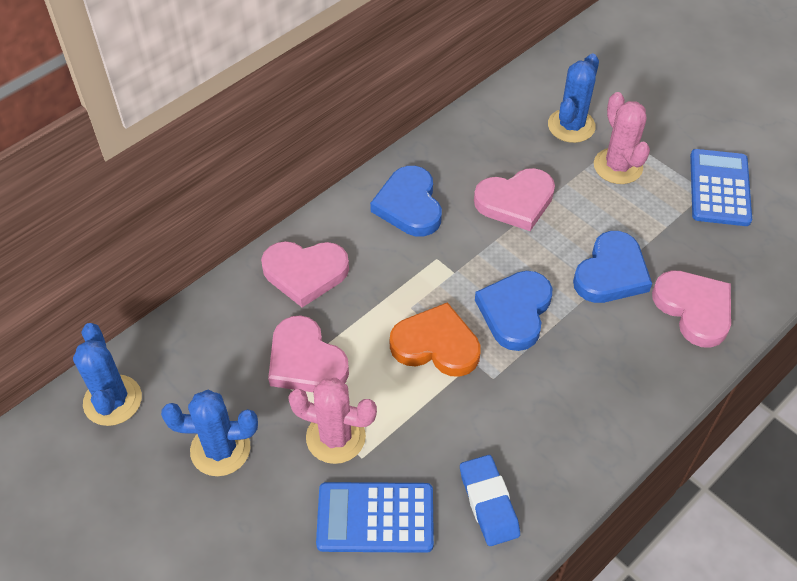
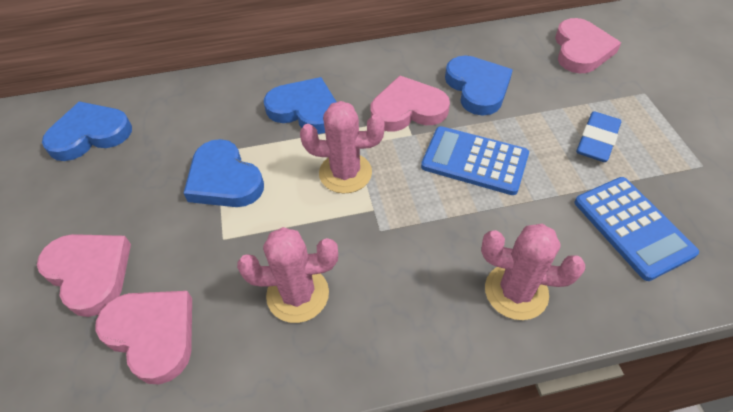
blue cactus: 3 -> 0
blue heart: 3 -> 4
orange heart: 1 -> 0
pink cactus: 2 -> 3

